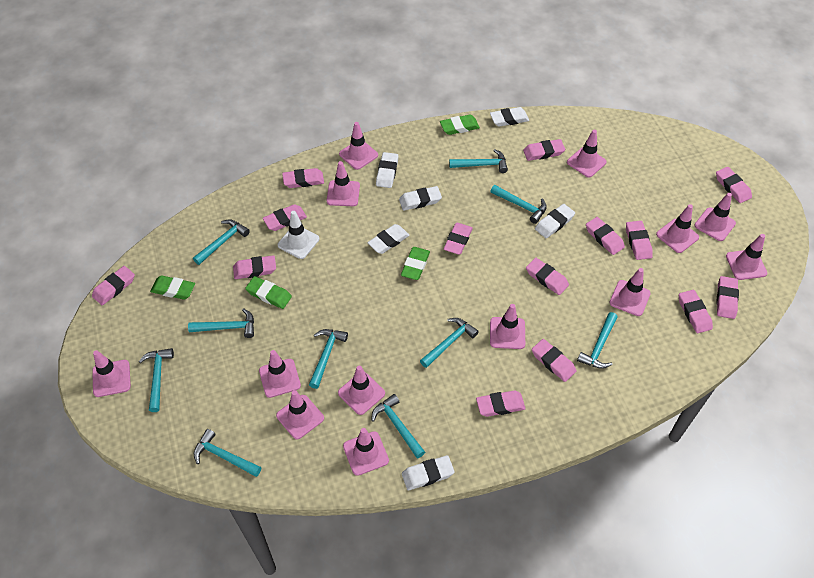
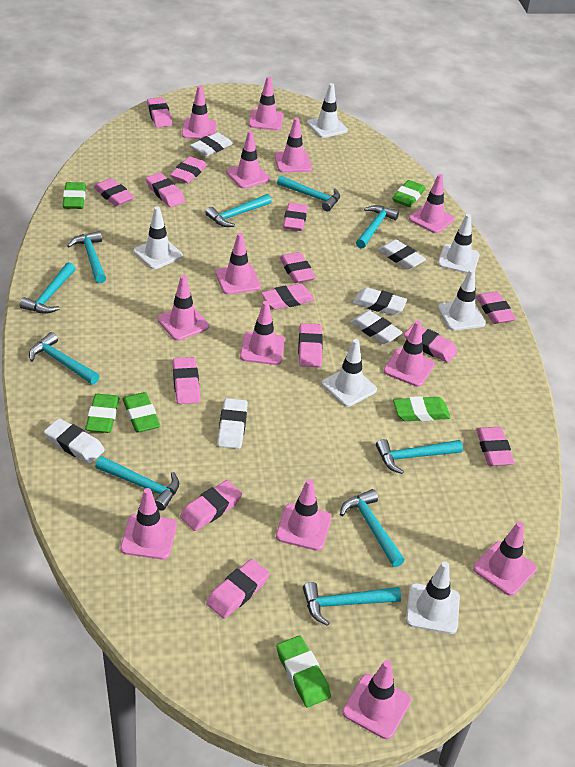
green eraser: 4 -> 6
white traffic cone: 1 -> 6

